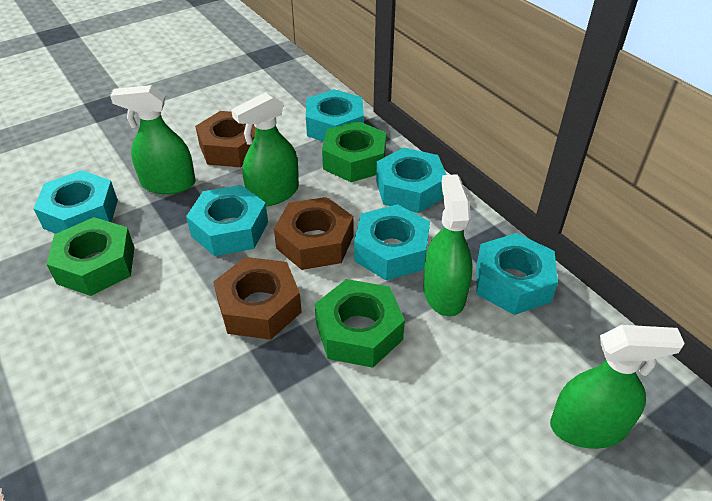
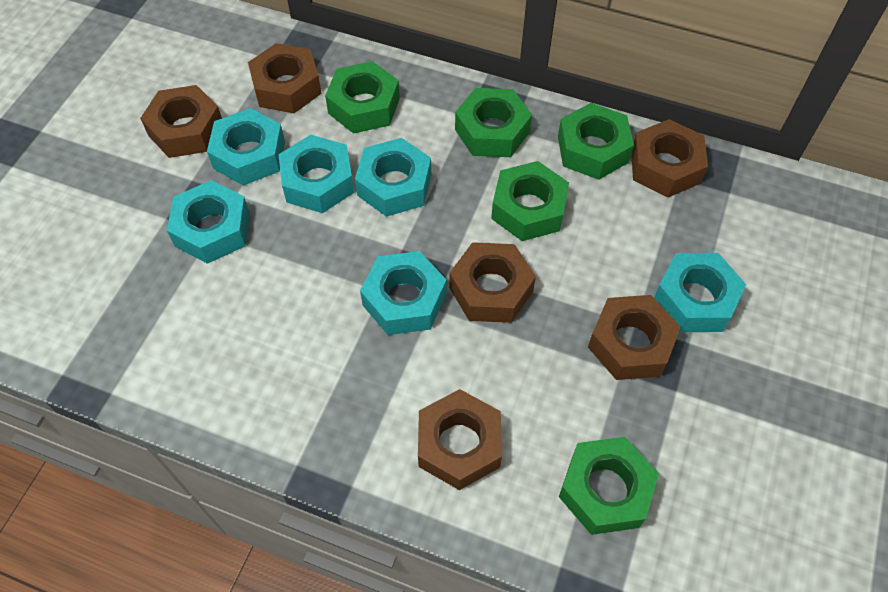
brown nut: 3 -> 6
green nut: 3 -> 5
green spray bottle: 4 -> 0

